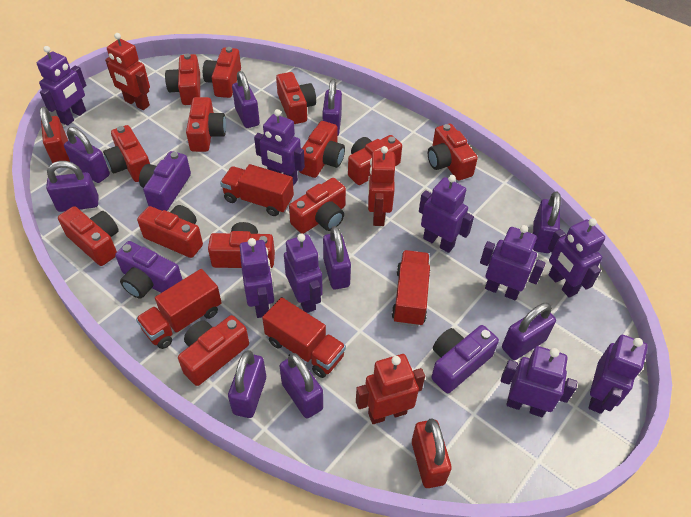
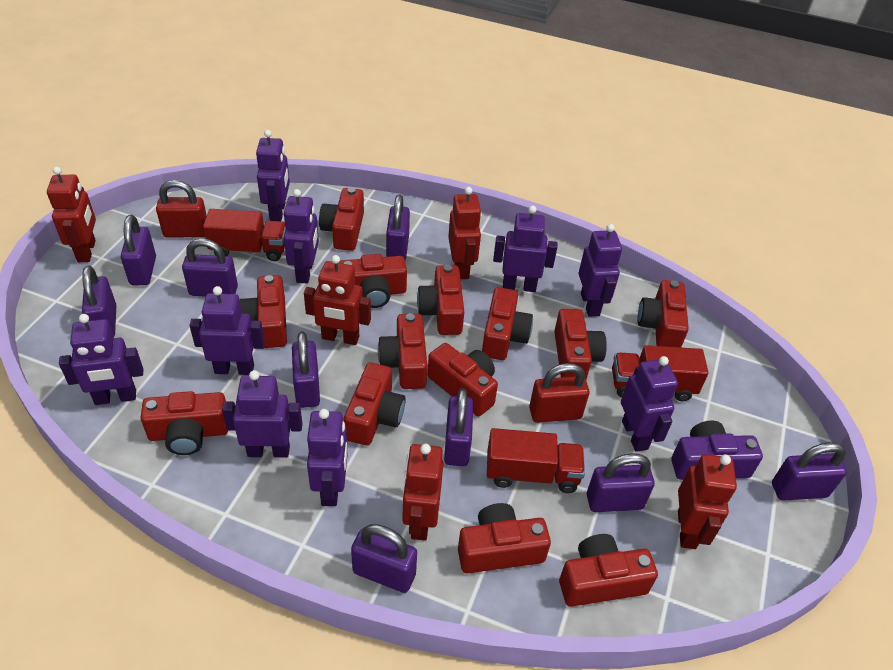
purple camera: 3 -> 1
red robot: 3 -> 5
red truck: 4 -> 3

